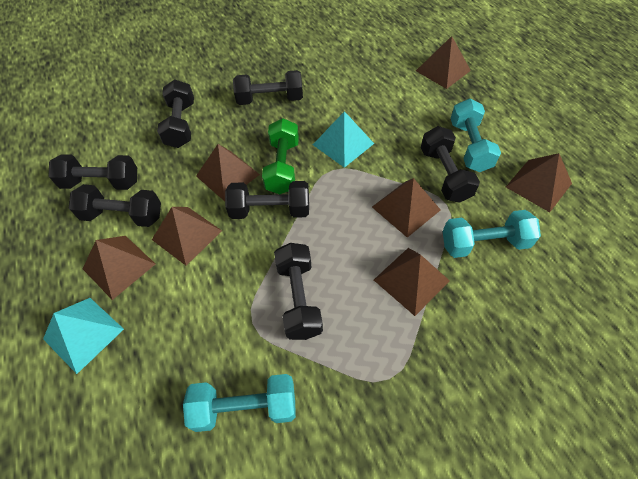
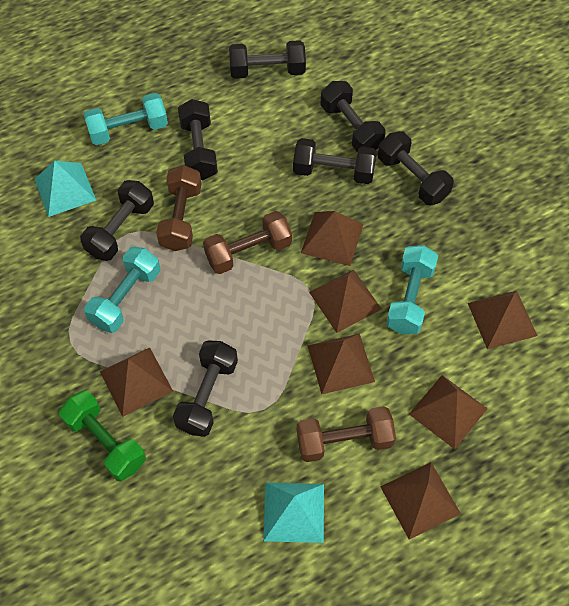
brown dumbbell: 0 -> 3

